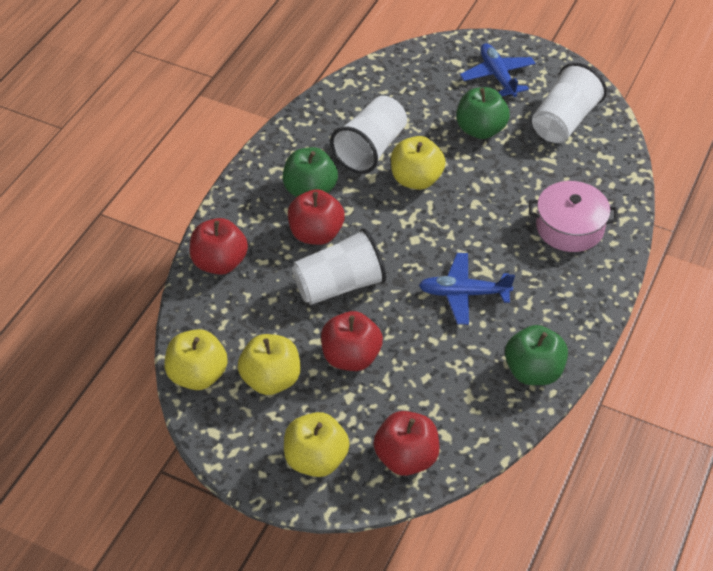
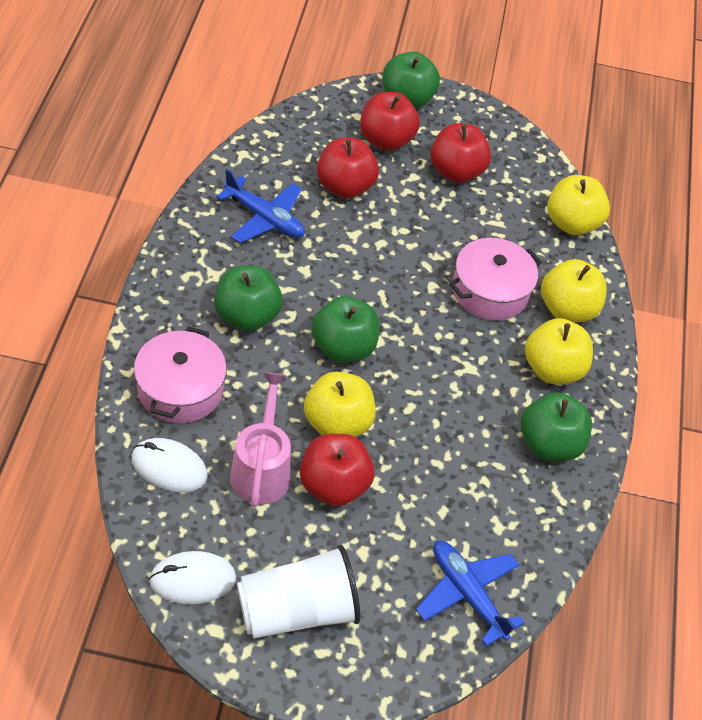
green apple: 3 -> 4
pink pot: 1 -> 2
pink watering can: 0 -> 1
white cup: 3 -> 1
white mouse: 0 -> 2

